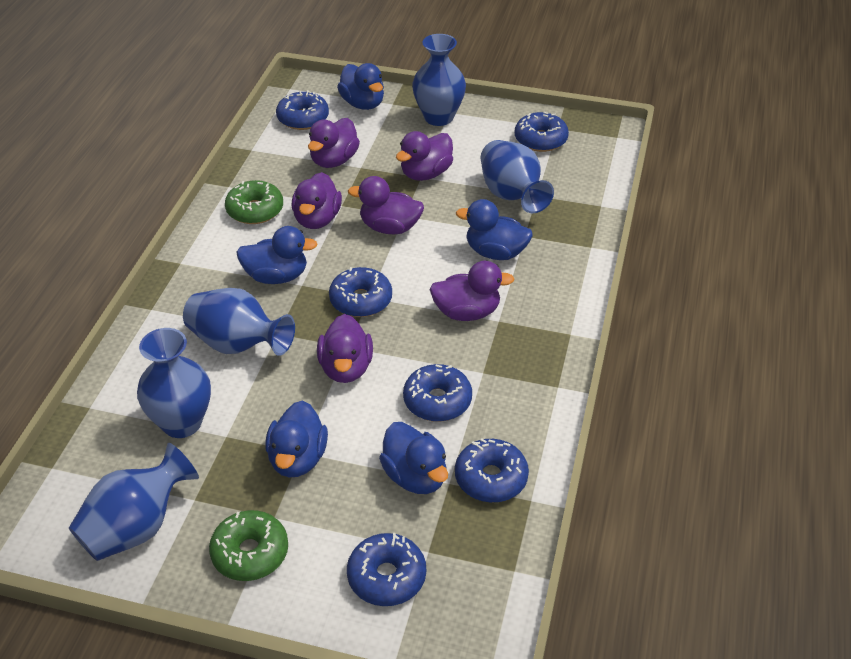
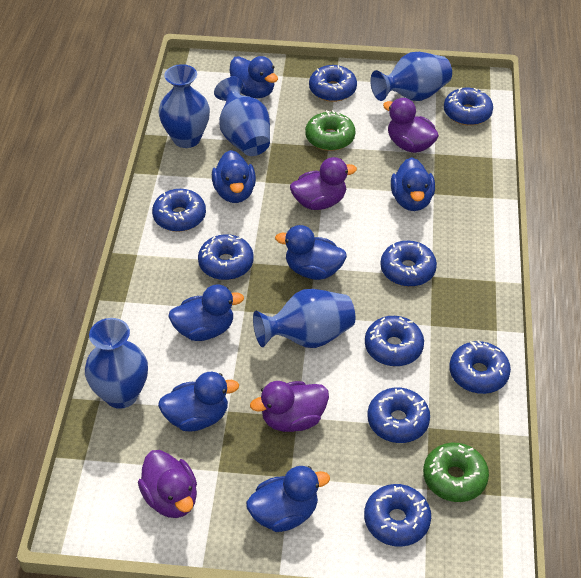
blue donut: 6 -> 9
blue duck: 5 -> 7
purple duck: 6 -> 4

